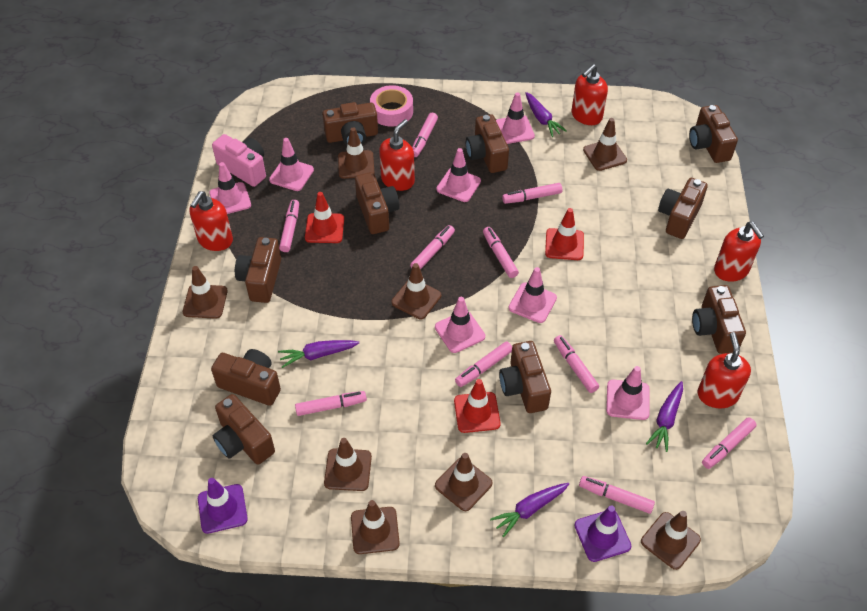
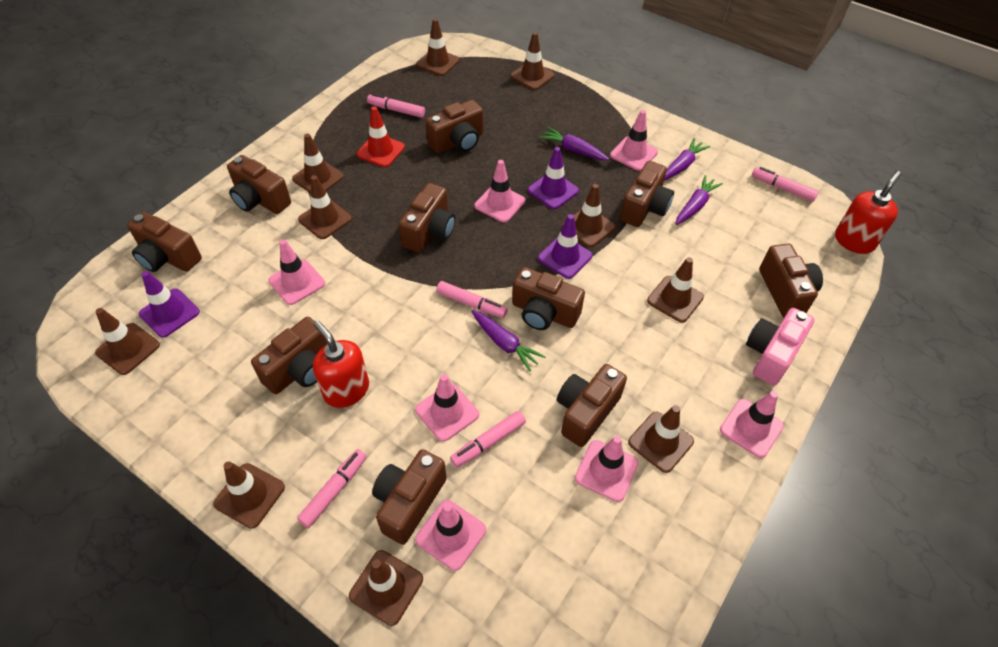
brown traffic cone: 8 -> 10
pink marker: 10 -> 5
pink tape: 1 -> 0
purple traffic cone: 2 -> 3
red soap dispenser: 5 -> 2
red traffic cone: 3 -> 1

